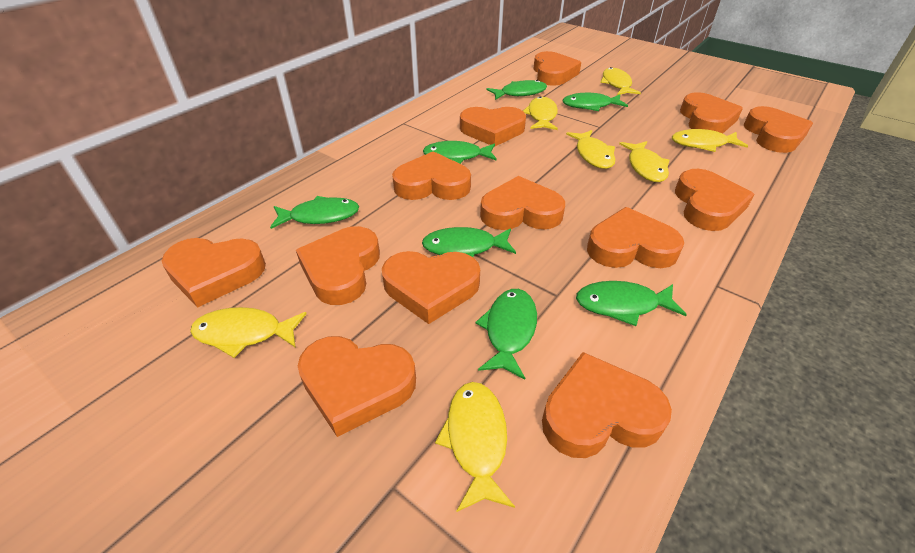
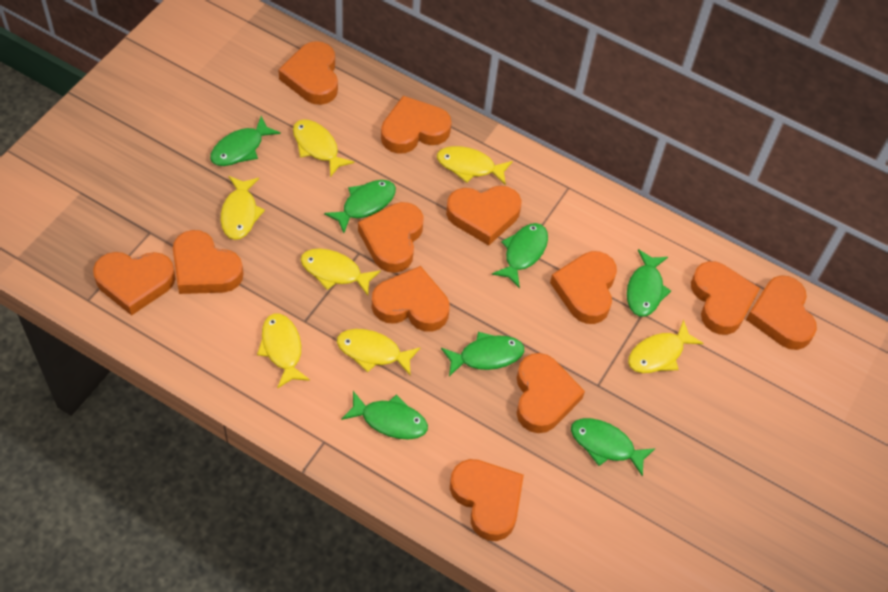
orange heart: 13 -> 12

